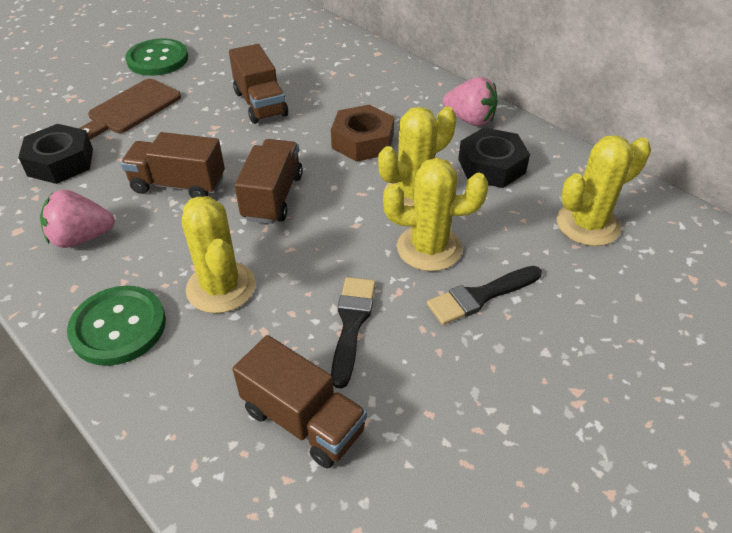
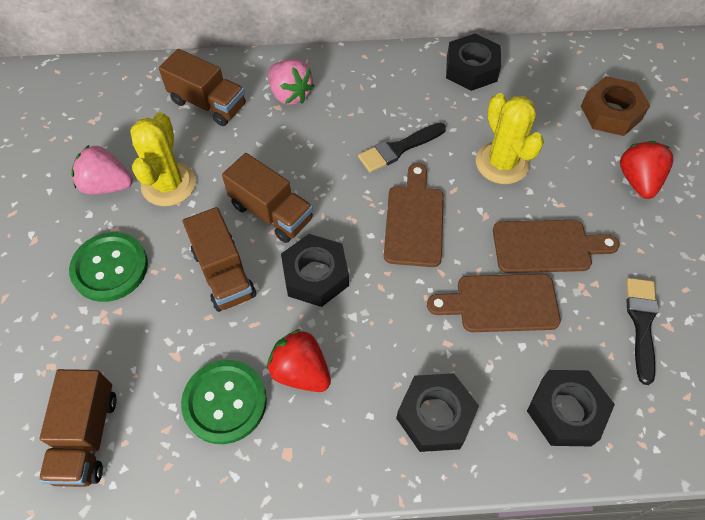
black nut: 2 -> 4
brown cutting board: 1 -> 3
red strawberry: 0 -> 2
yellow cactus: 4 -> 2

